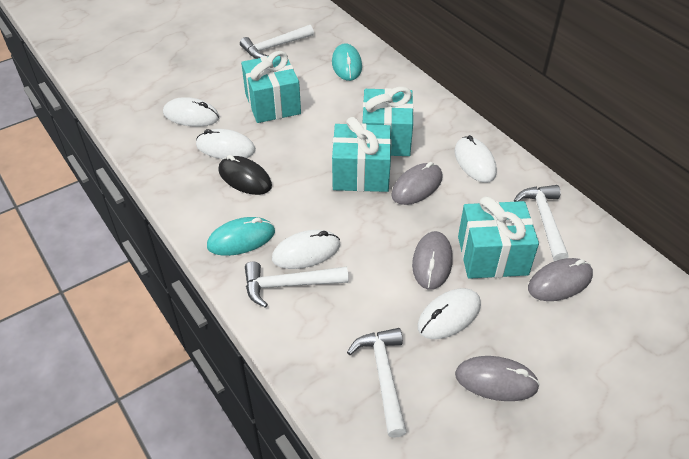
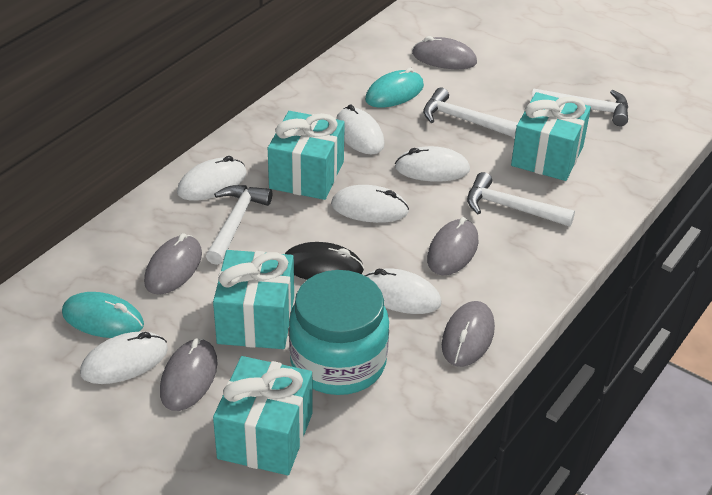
grey mouse: 4 -> 5
turquoise jar: 0 -> 1
white mouse: 5 -> 6

